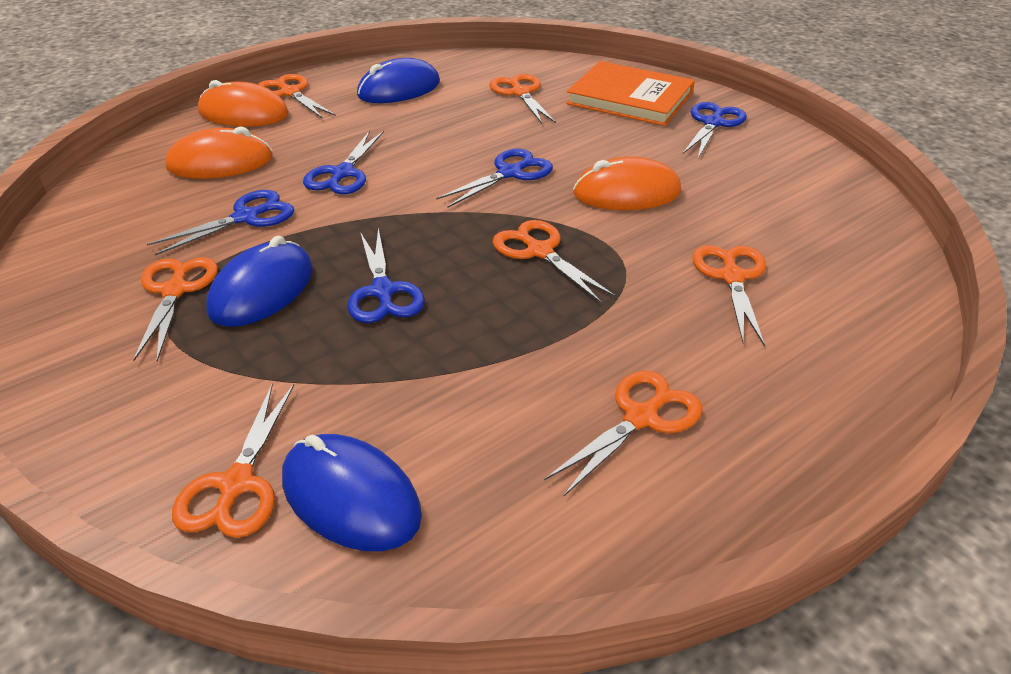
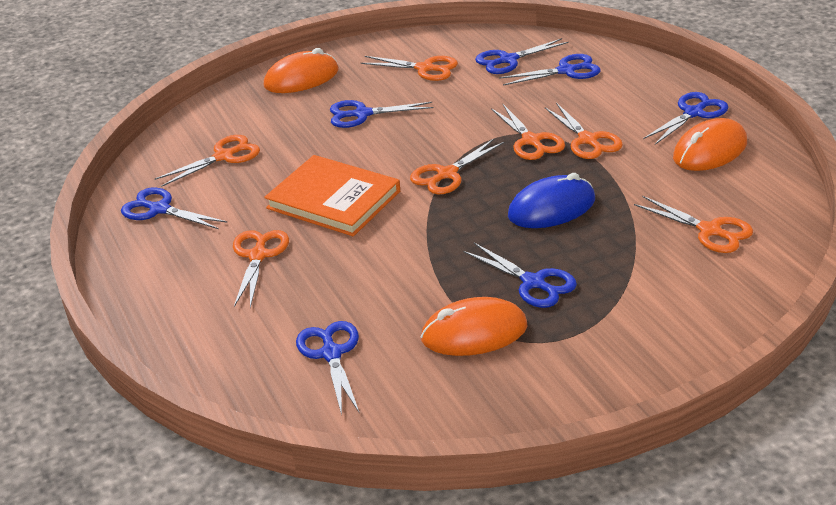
blue mouse: 3 -> 1
blue scissors: 5 -> 7

